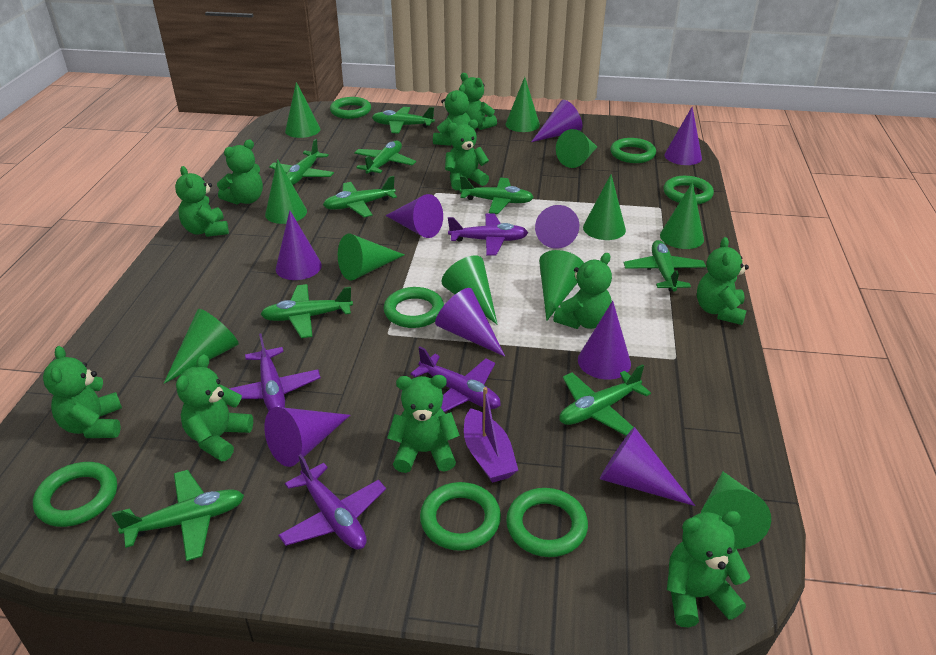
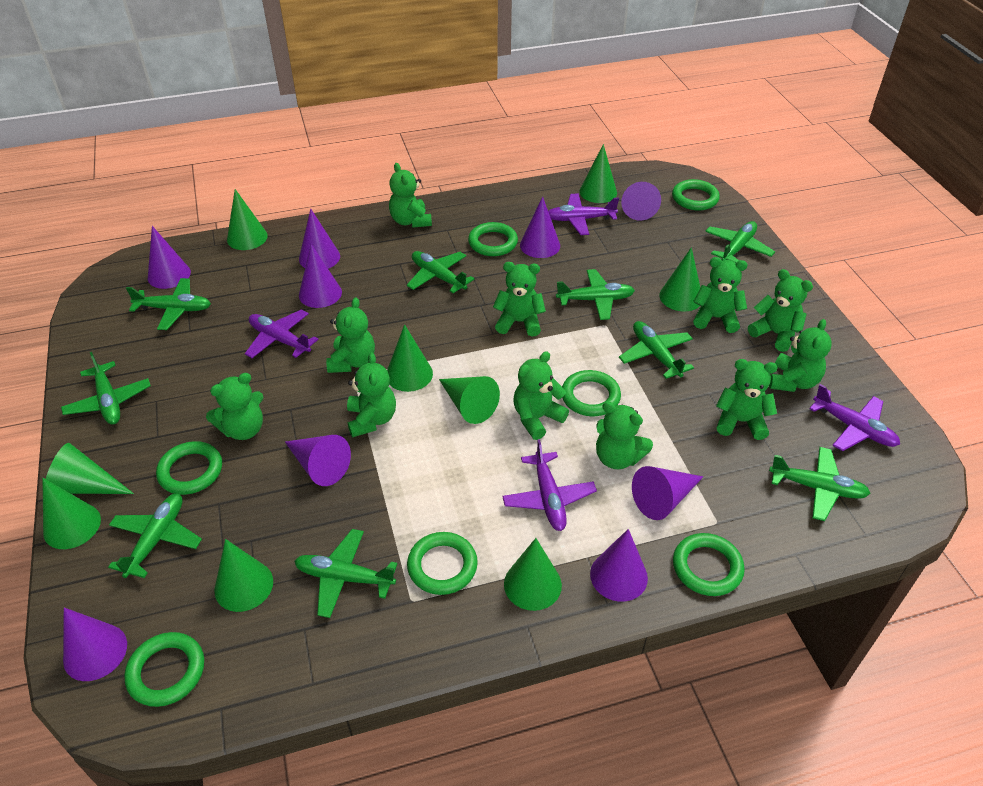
green cone: 11 -> 9
purple boat: 1 -> 0

